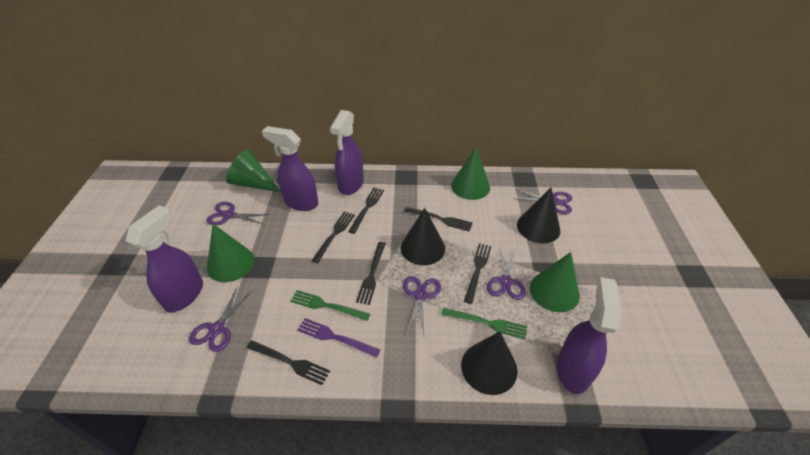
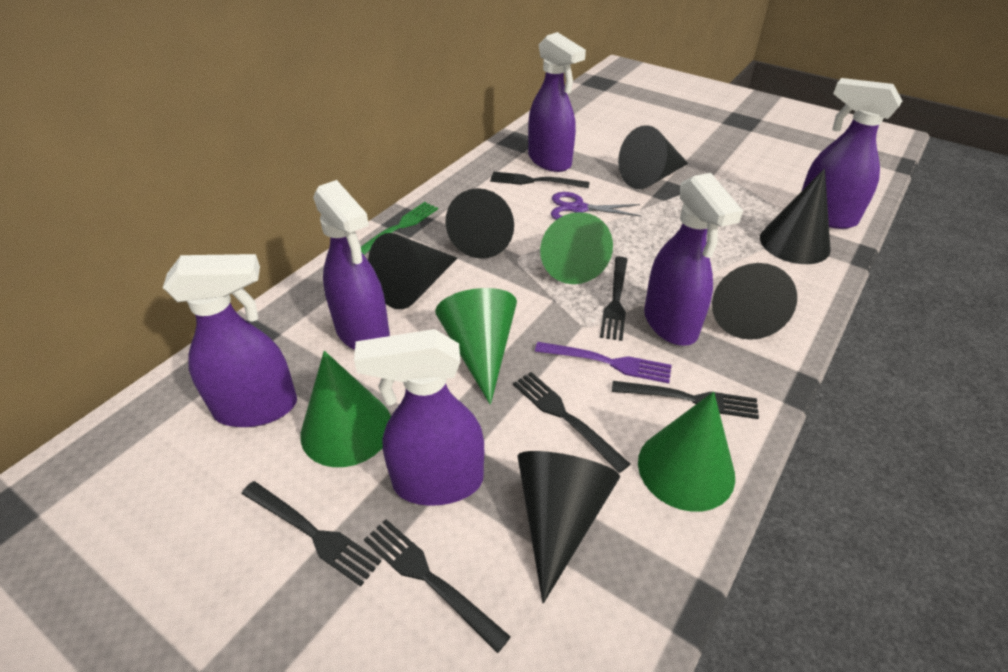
black cone: 3 -> 6
green fork: 2 -> 1
purple scissors: 5 -> 1
purple spray bottle: 4 -> 6

